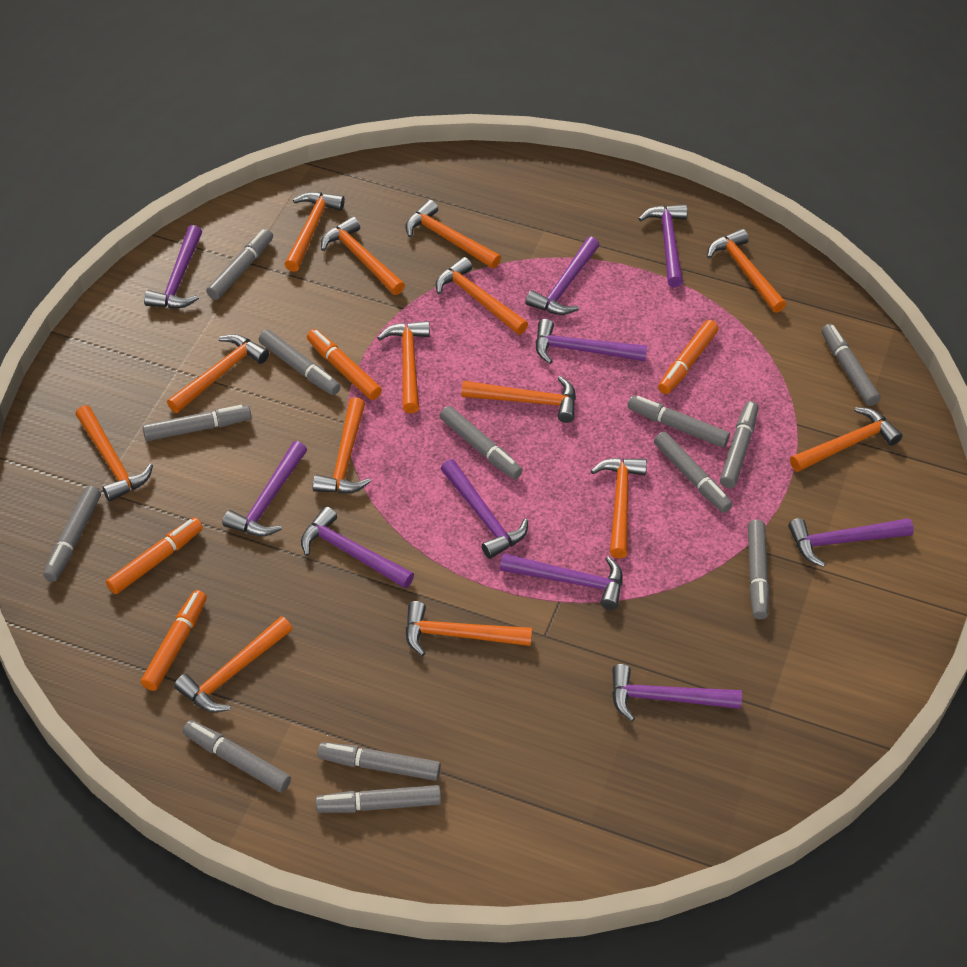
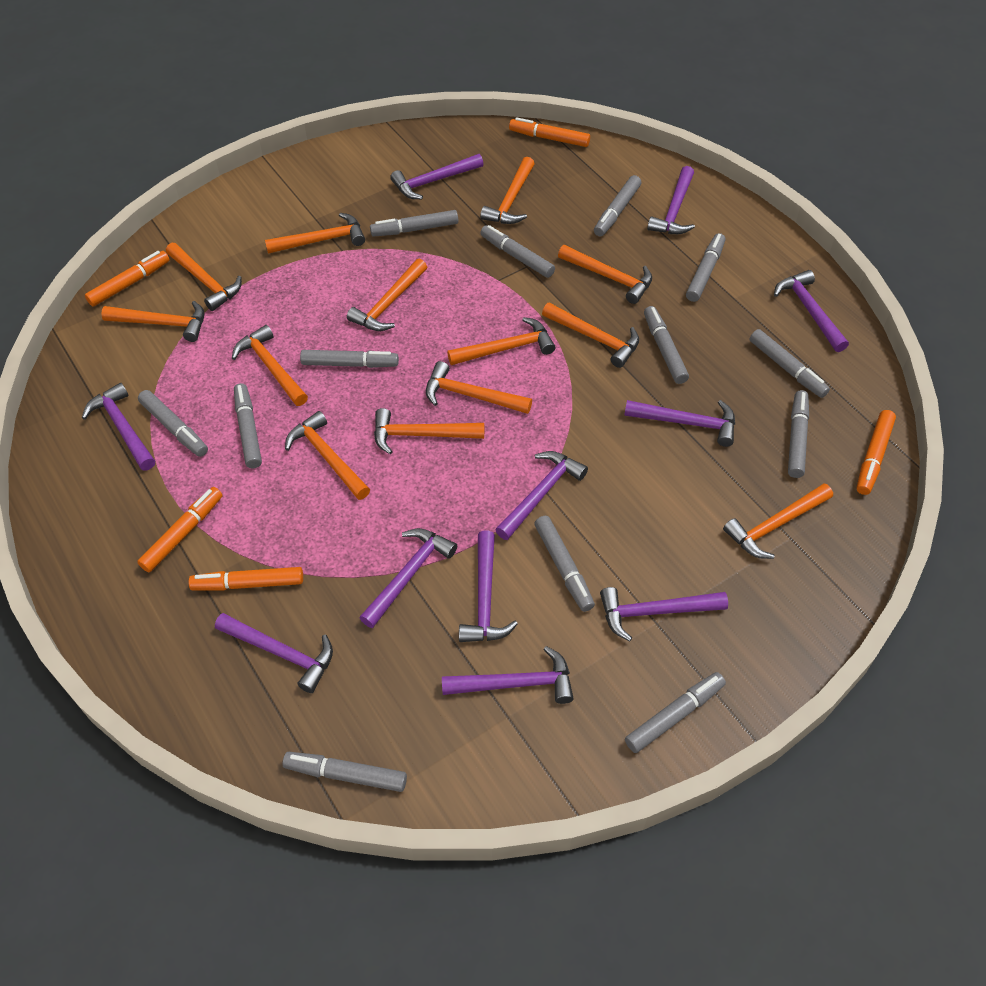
orange hammer: 14 -> 13
orange marker: 4 -> 5
purple hammer: 10 -> 11

